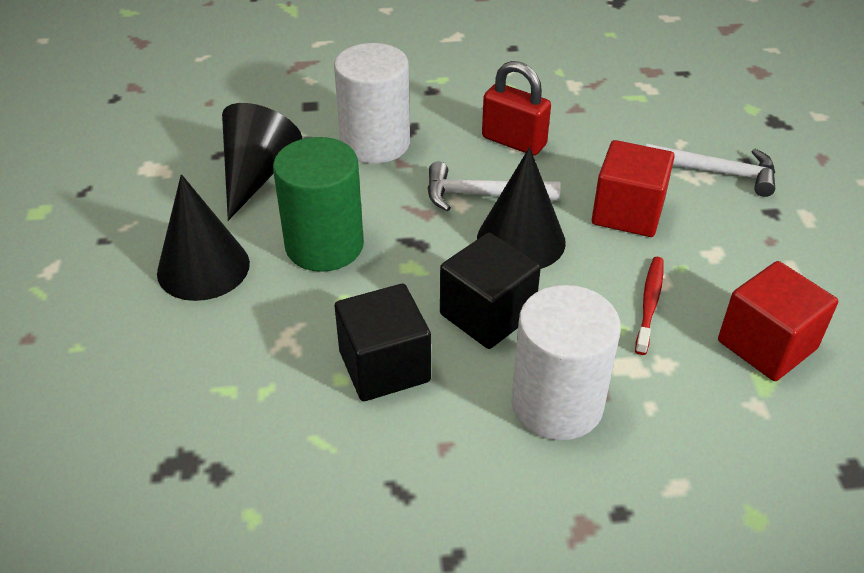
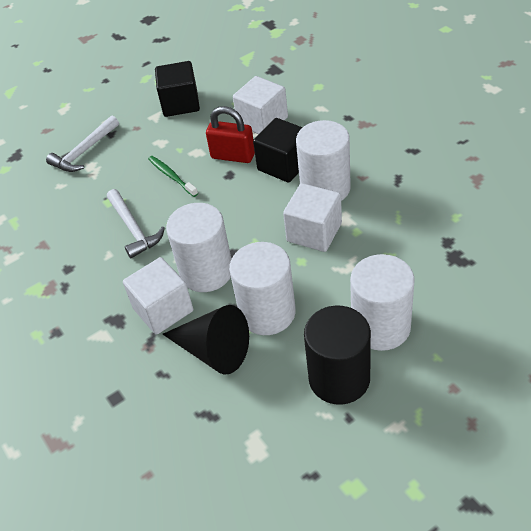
black cone: 3 -> 1
black cylinder: 0 -> 1
green cylinder: 1 -> 0
green toothbrush: 0 -> 1
red cube: 2 -> 0
red toothbrush: 1 -> 0
white cube: 0 -> 3
white cylinder: 2 -> 4

